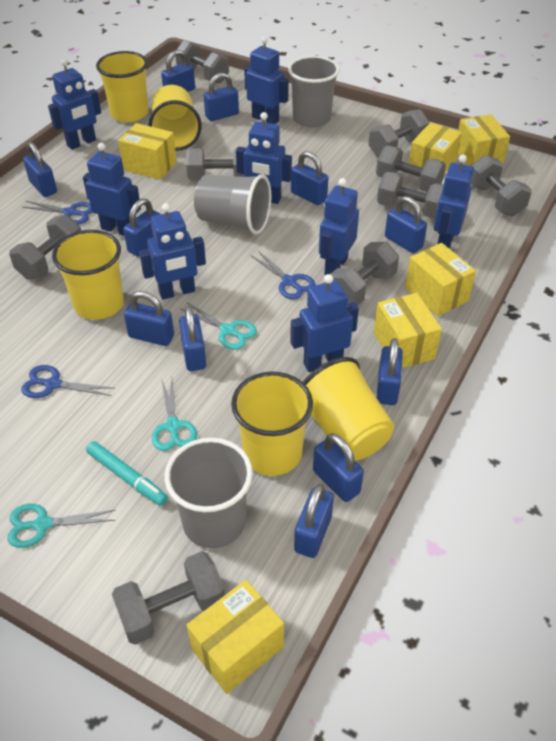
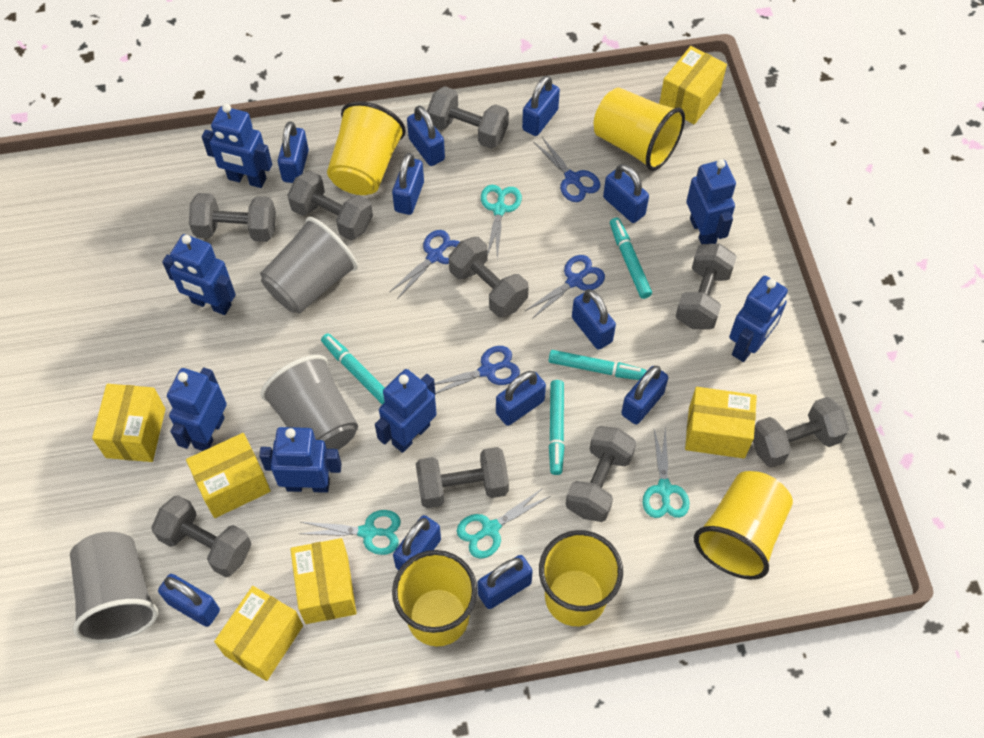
blue robot: 8 -> 7
blue scissors: 3 -> 4
turquoise marker: 1 -> 4
turquoise scissors: 3 -> 4

